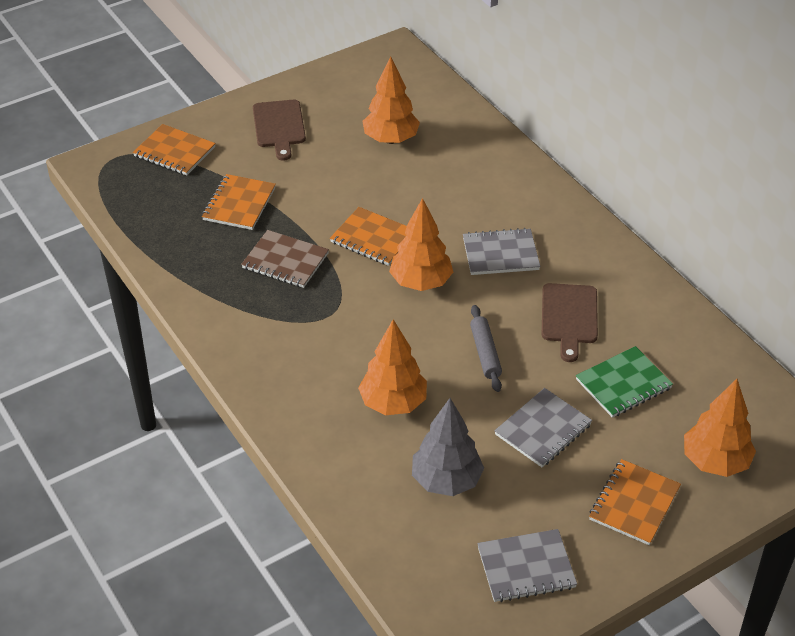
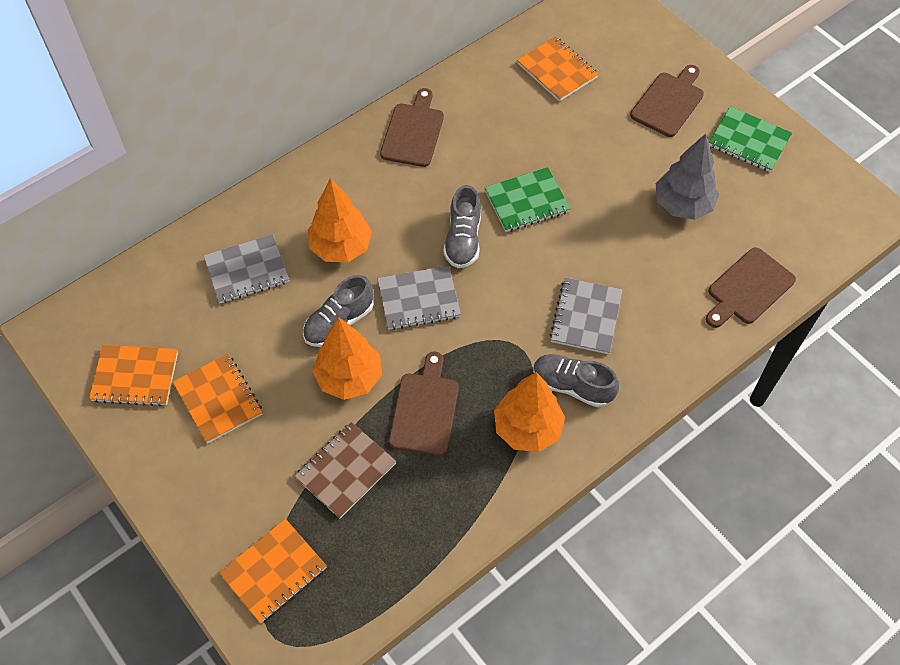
brown cutting board: 2 -> 4
green notebook: 1 -> 2
grey rolling pin: 1 -> 0
grey shoe: 0 -> 3
orange tree: 4 -> 3

